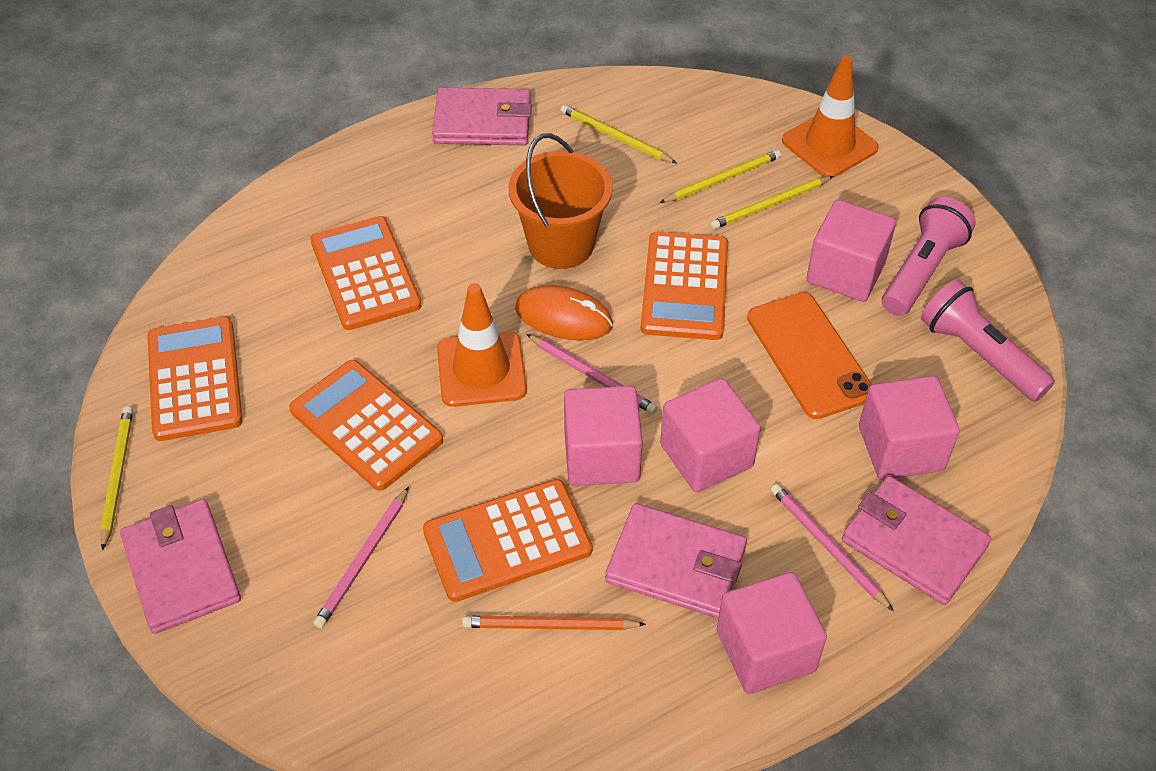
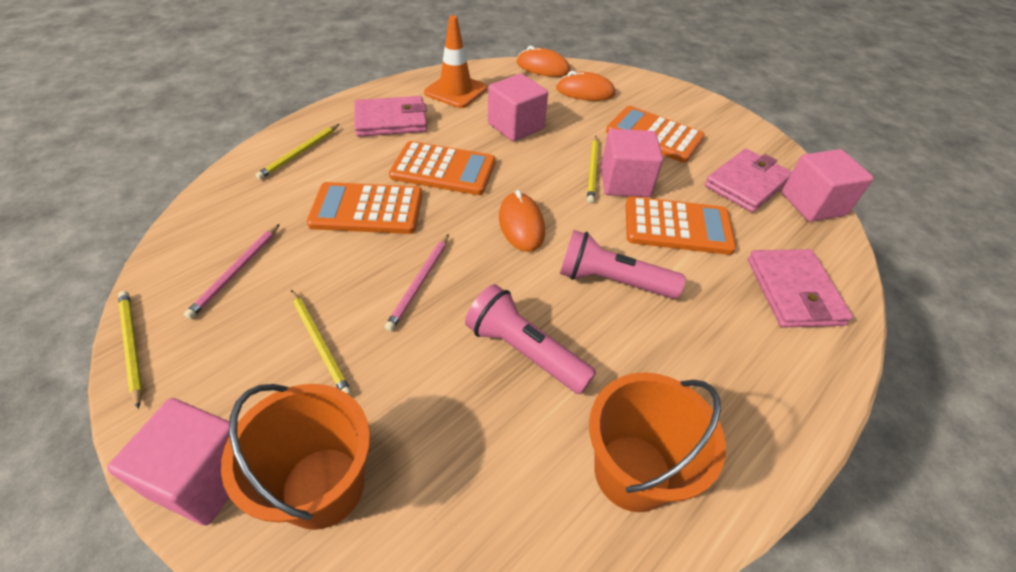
orange bucket: 1 -> 2
orange calculator: 5 -> 4
orange mouse: 1 -> 3
orange pencil: 1 -> 0
orange phone: 1 -> 0
orange traffic cone: 2 -> 1
pink cube: 5 -> 4
pink pencil: 3 -> 2
pink wallet: 4 -> 3

